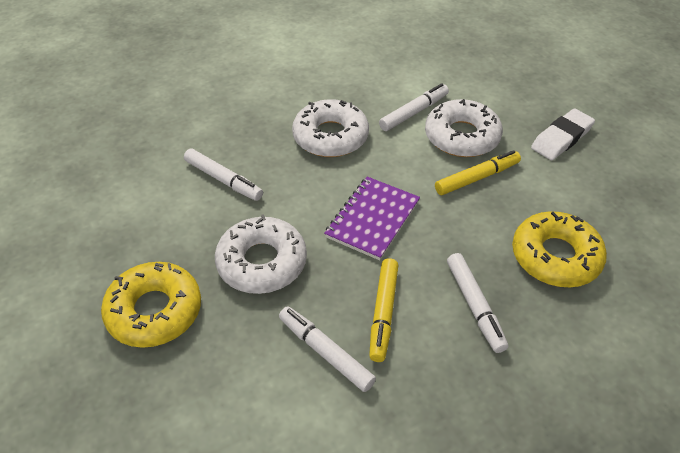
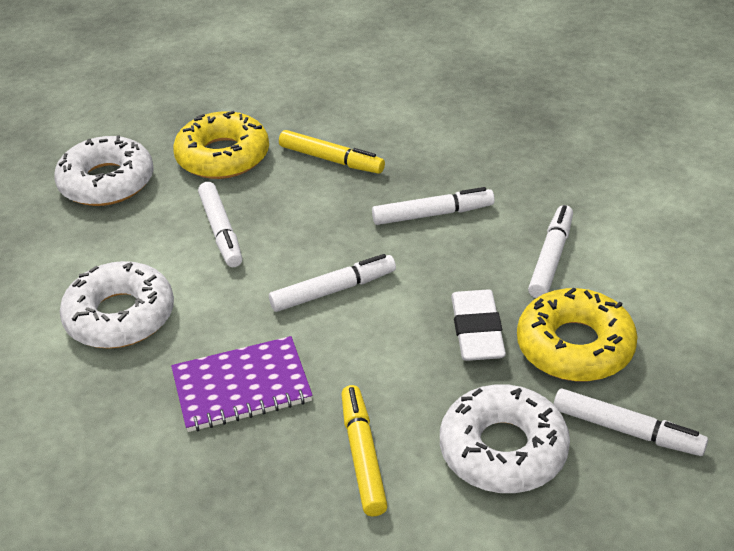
white marker: 4 -> 5

